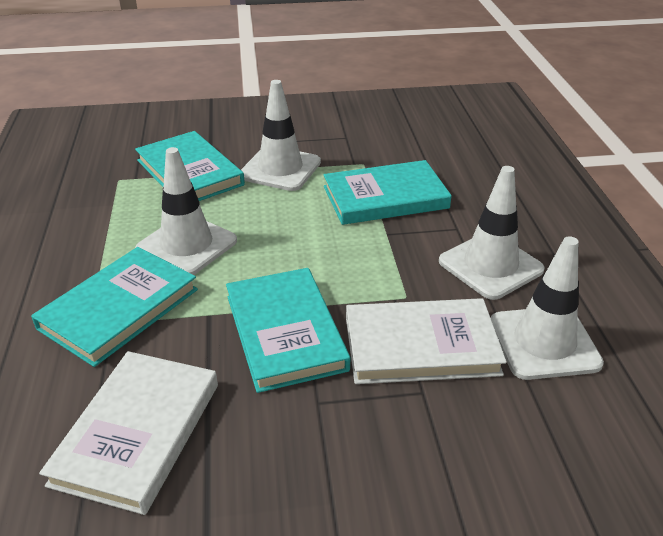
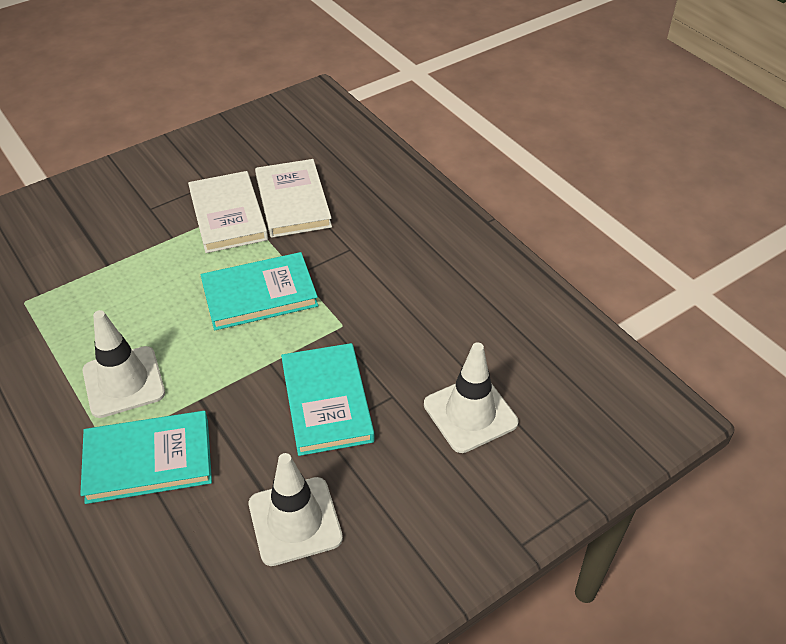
turquoise book: 4 -> 3
white traffic cone: 4 -> 3

